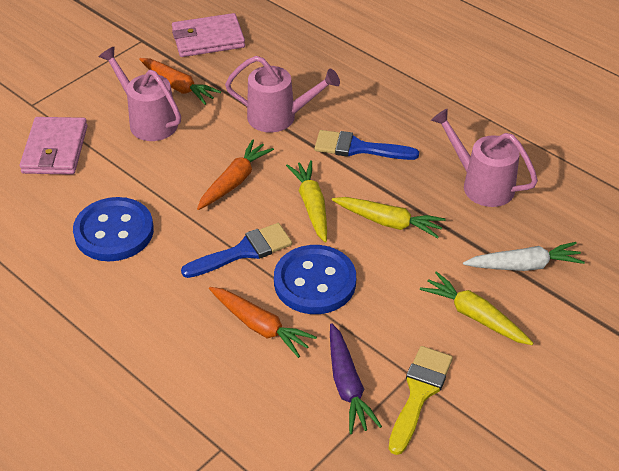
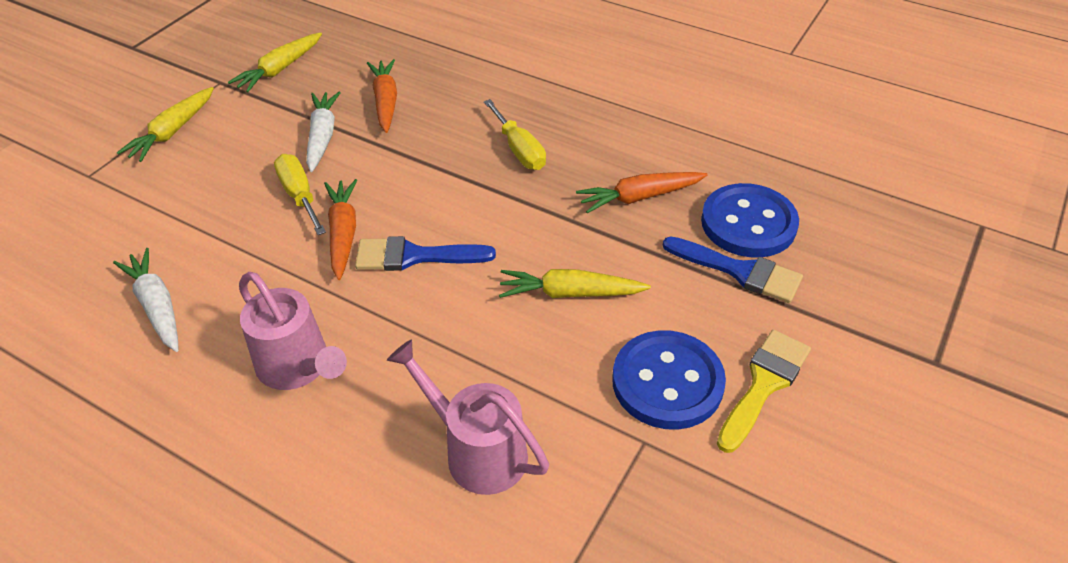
pink wallet: 2 -> 0
pink watering can: 3 -> 2
purple carrot: 1 -> 0
white carrot: 1 -> 2
yellow screwdriver: 0 -> 2

